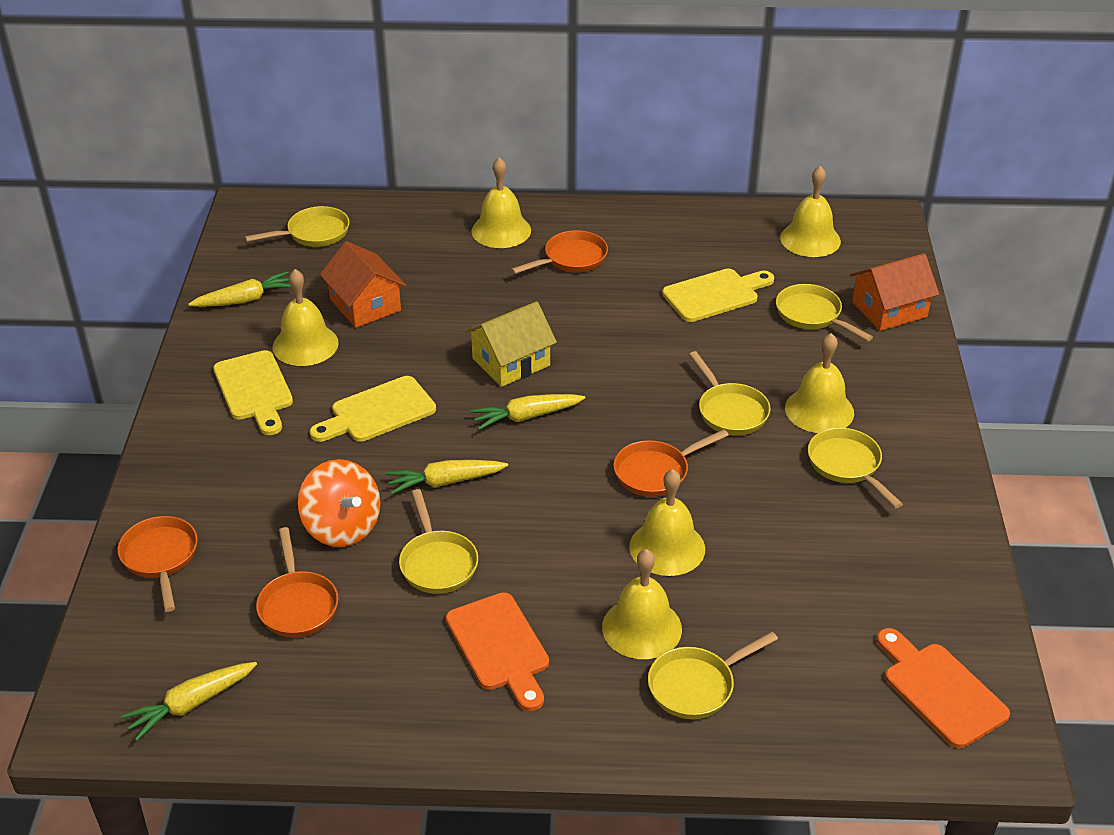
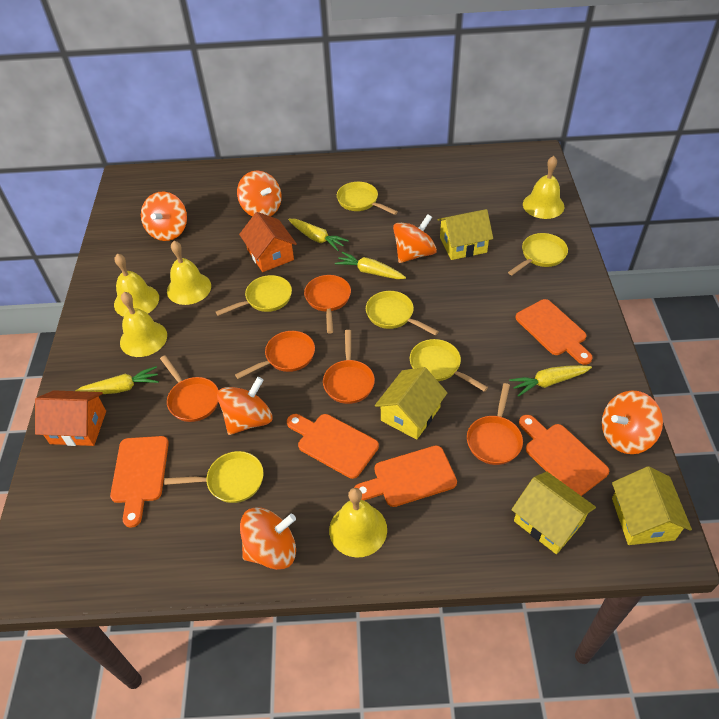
orange cutting board: 2 -> 5
orange pan: 4 -> 5
orange spinning top: 1 -> 6
yellow bell: 6 -> 5
yellow cutting board: 3 -> 0
yellow house: 1 -> 4

